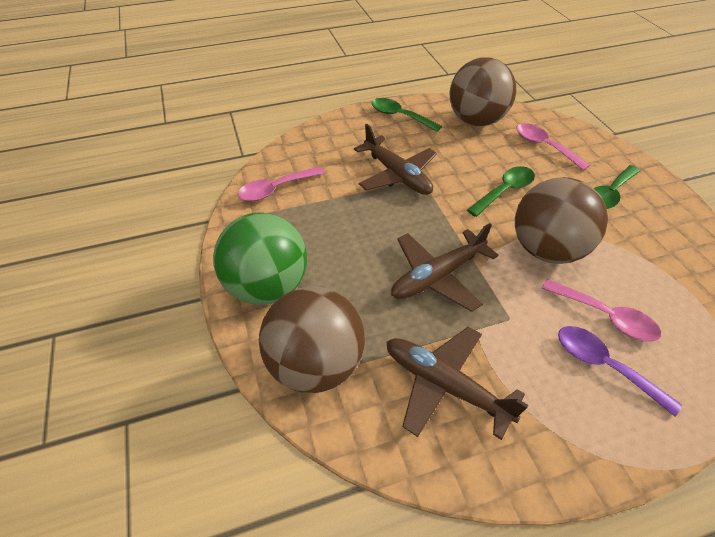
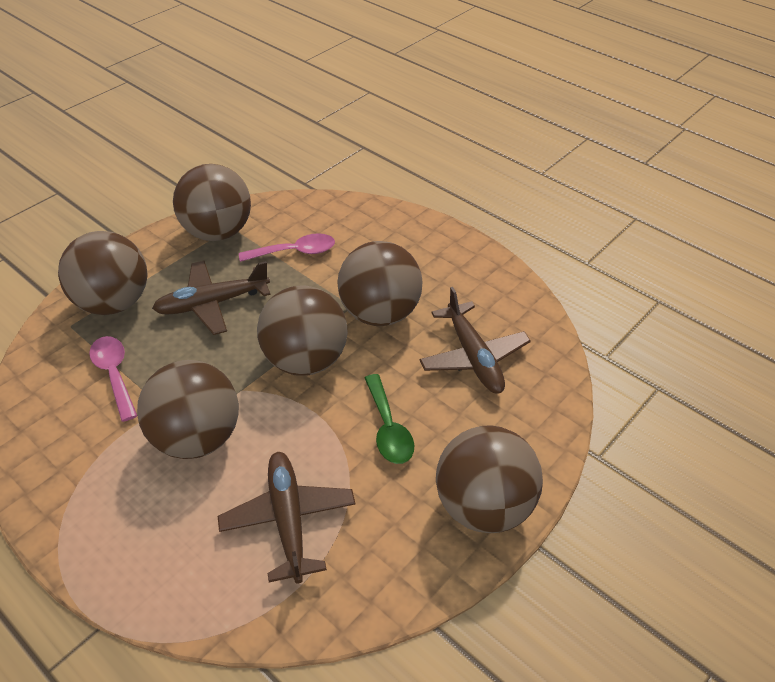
brown ball: 3 -> 6
green ball: 1 -> 0
green spoon: 3 -> 1
pink spoon: 3 -> 2
purple spoon: 1 -> 0

